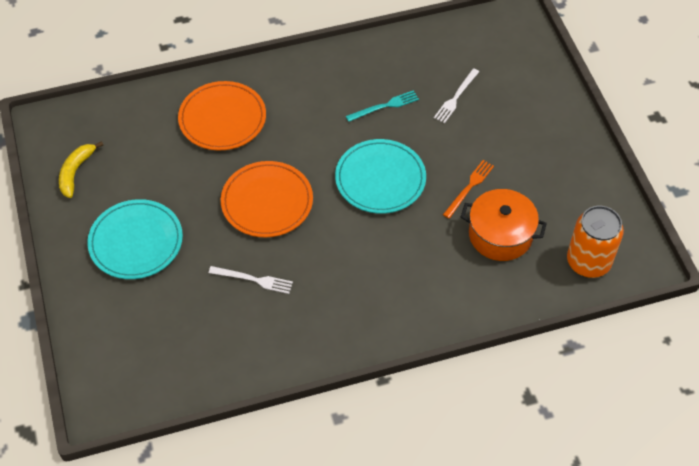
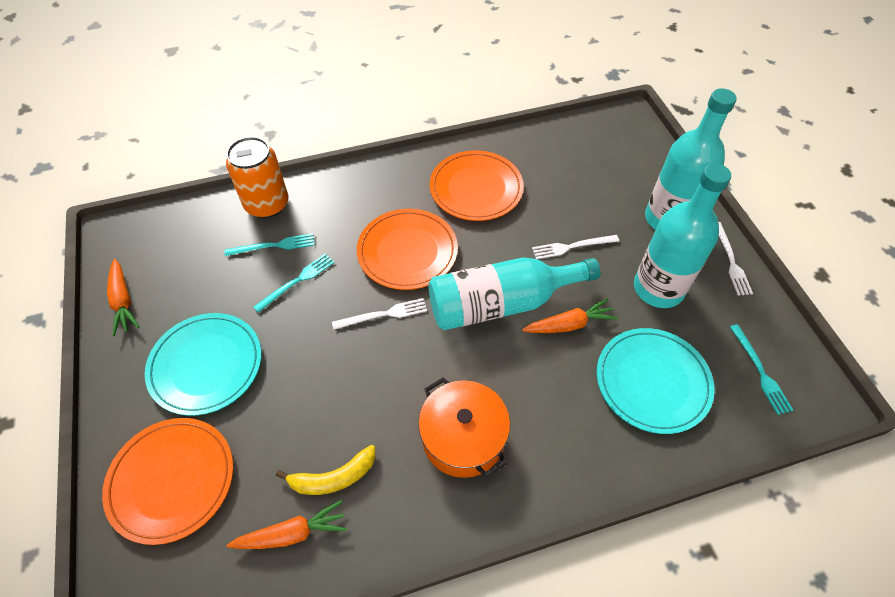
orange carrot: 0 -> 3
orange fork: 1 -> 0
orange plate: 2 -> 3
turquoise bottle: 0 -> 3
turquoise fork: 1 -> 3
white fork: 2 -> 3

